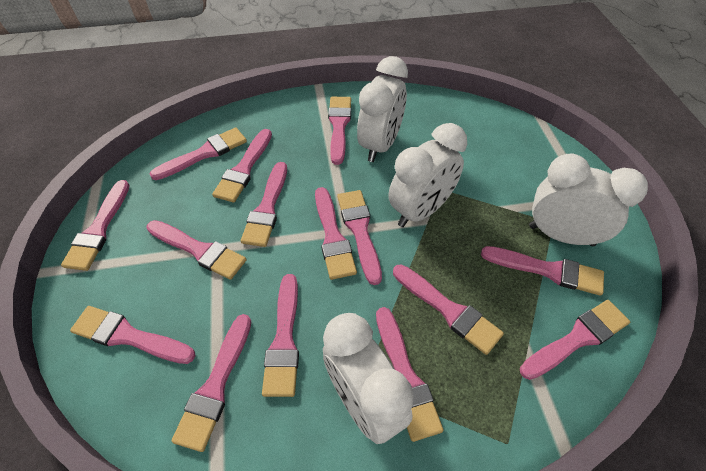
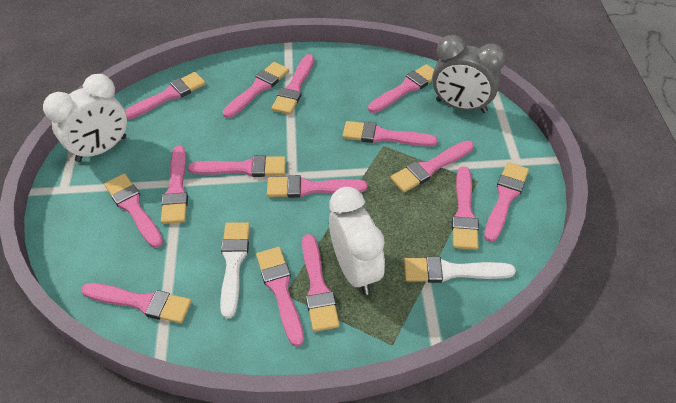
grey clock: 0 -> 1
white brush: 0 -> 2
white clock: 4 -> 2

